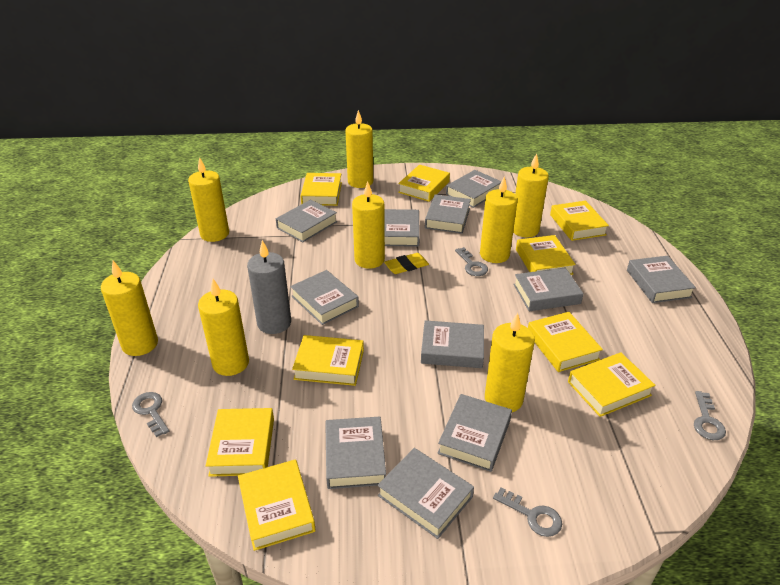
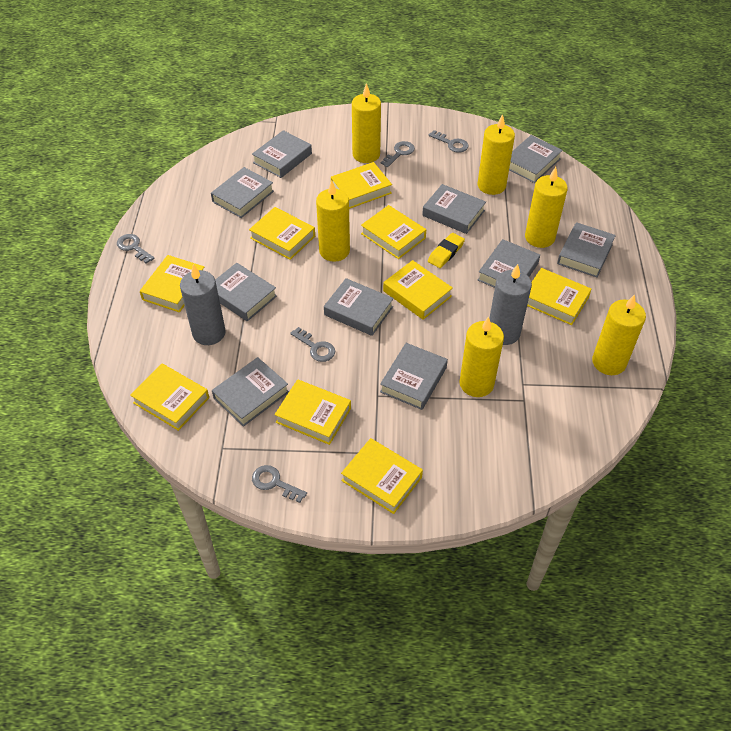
grey book: 11 -> 10
grey candle: 1 -> 2
grey key: 4 -> 5
yellow candle: 8 -> 6

